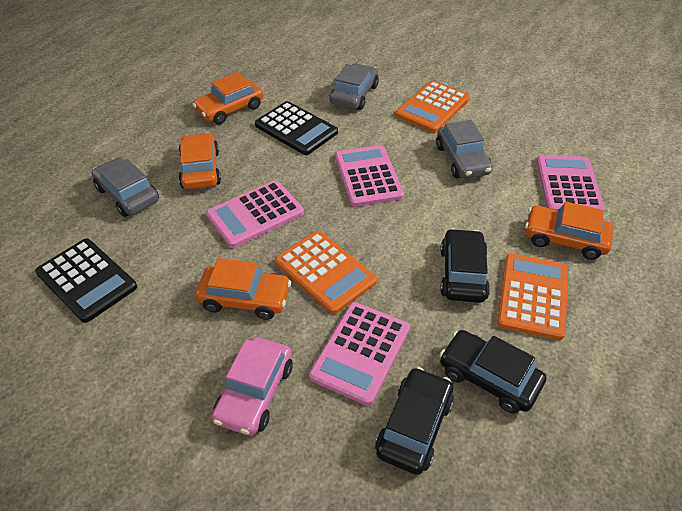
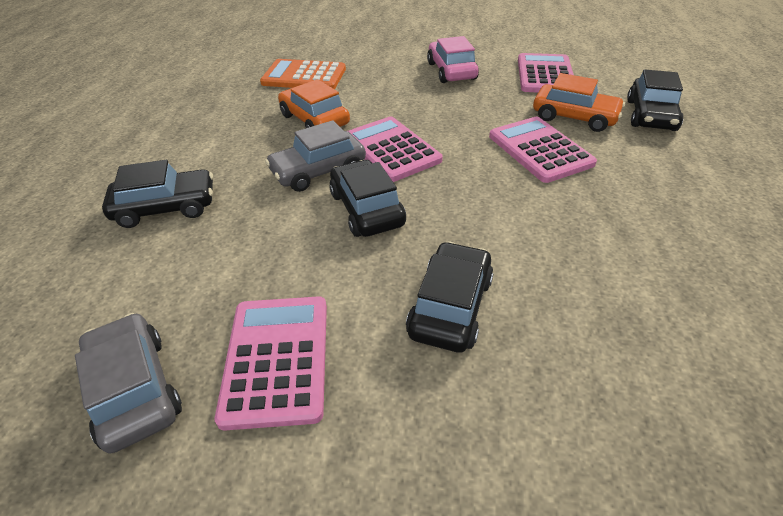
black calculator: 2 -> 0
black car: 3 -> 4
grey car: 3 -> 2
orange calculator: 3 -> 1
orange car: 4 -> 2

